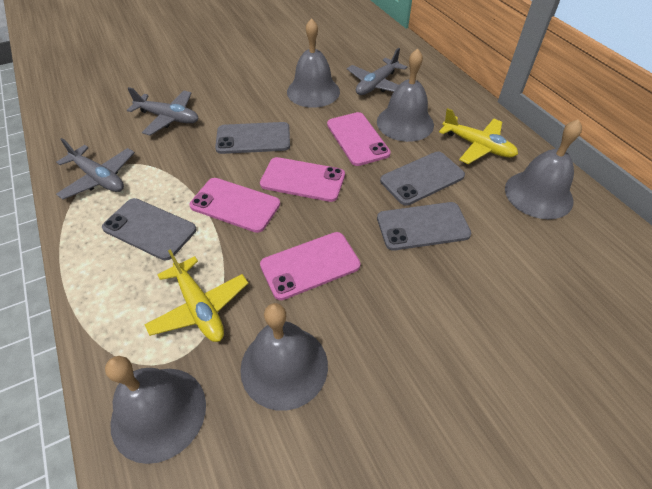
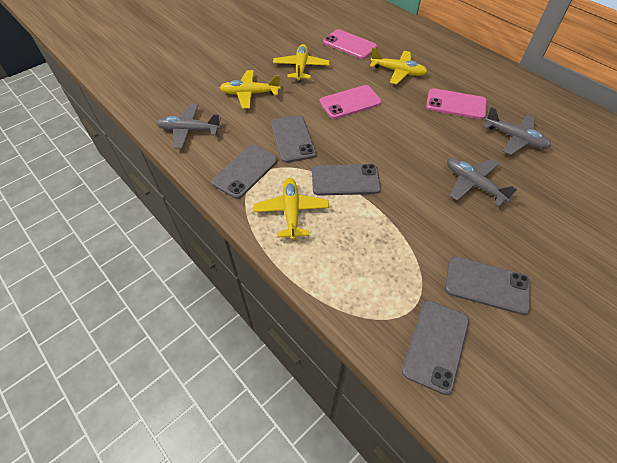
grey bell: 5 -> 0
grey phone: 4 -> 5
pink phone: 4 -> 3
yellow plane: 2 -> 4

